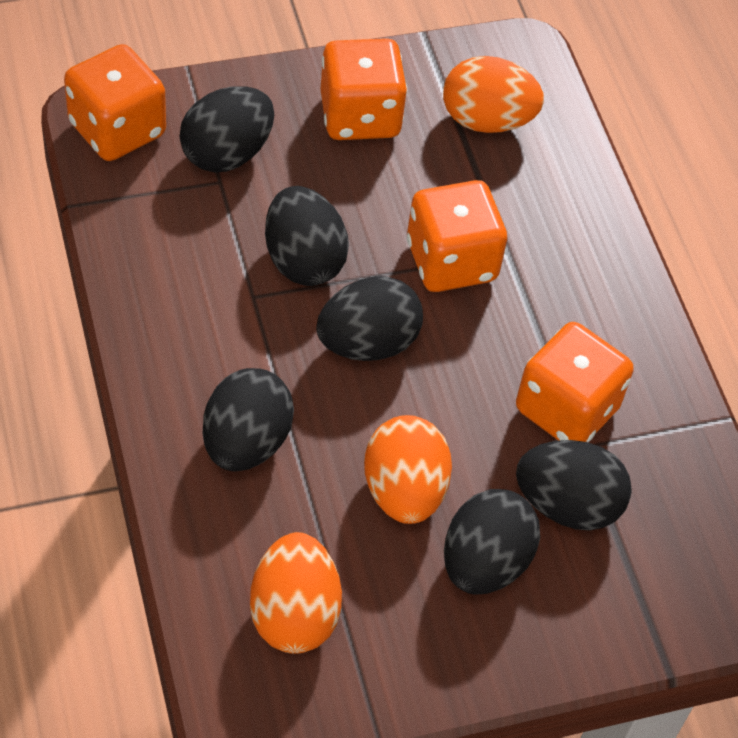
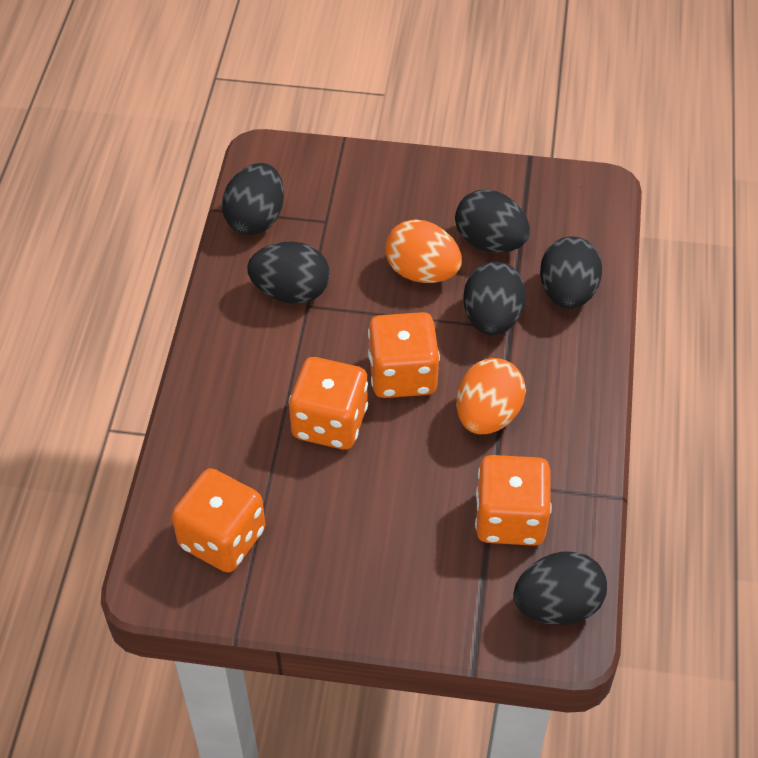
orange egg: 3 -> 2

